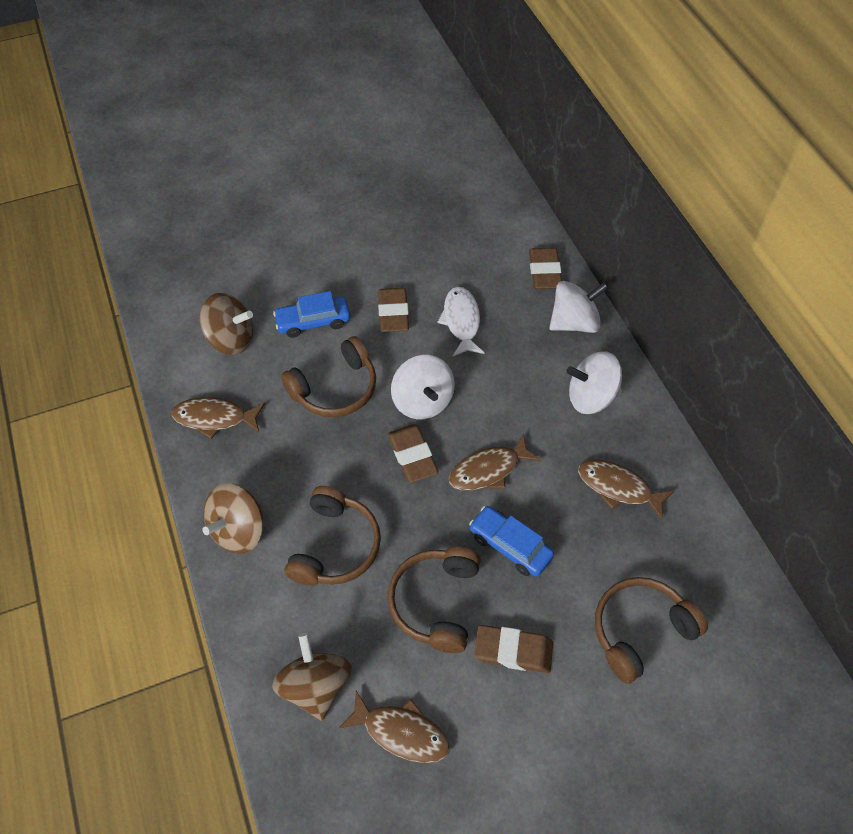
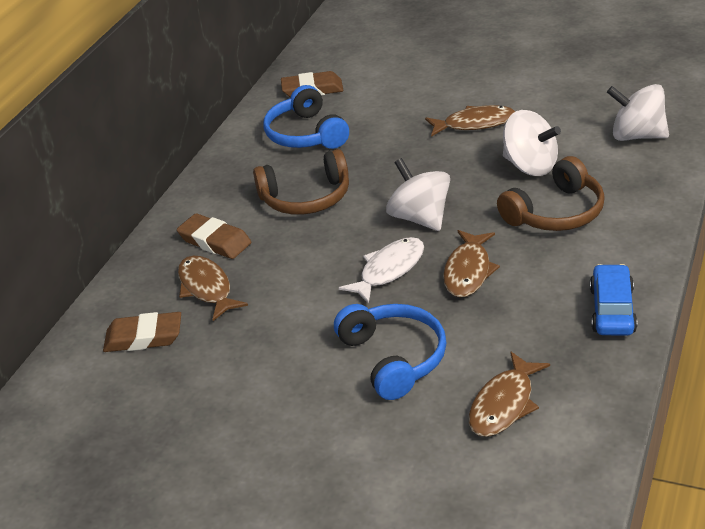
blue car: 2 -> 1
blue headphones: 0 -> 2
brown eraser: 4 -> 3
brown headphones: 4 -> 2
brown spinning top: 3 -> 0

